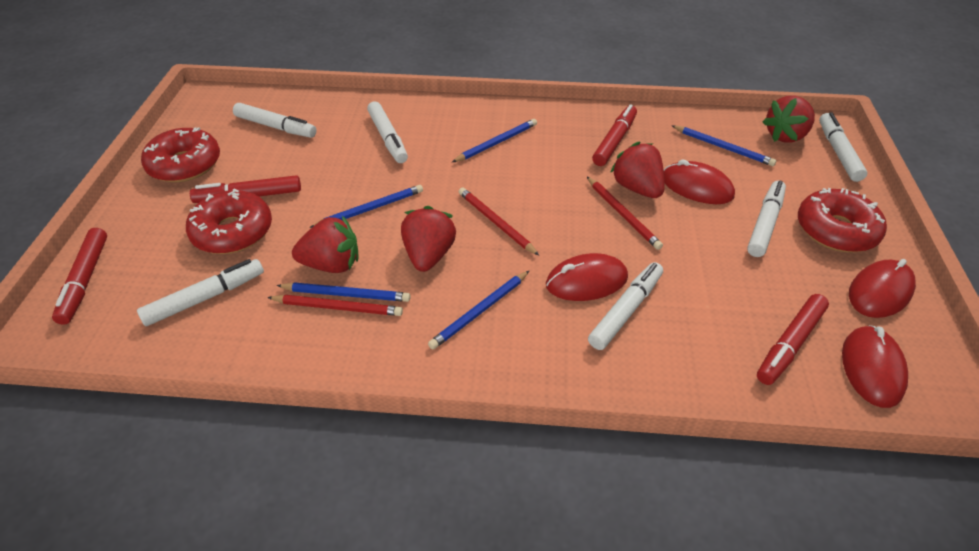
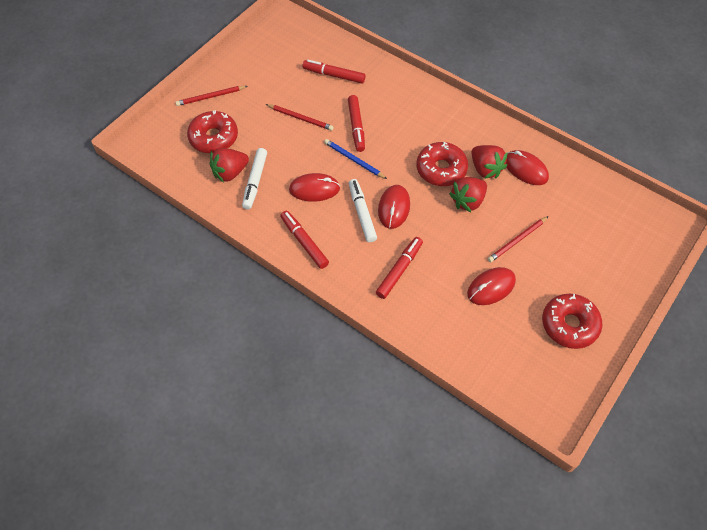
blue pencil: 5 -> 1
red strawberry: 4 -> 3
white marker: 6 -> 2

